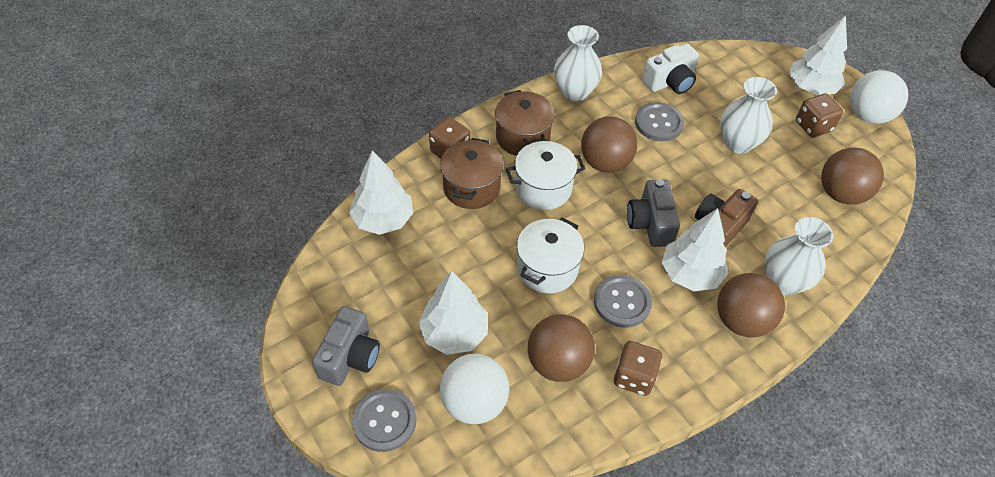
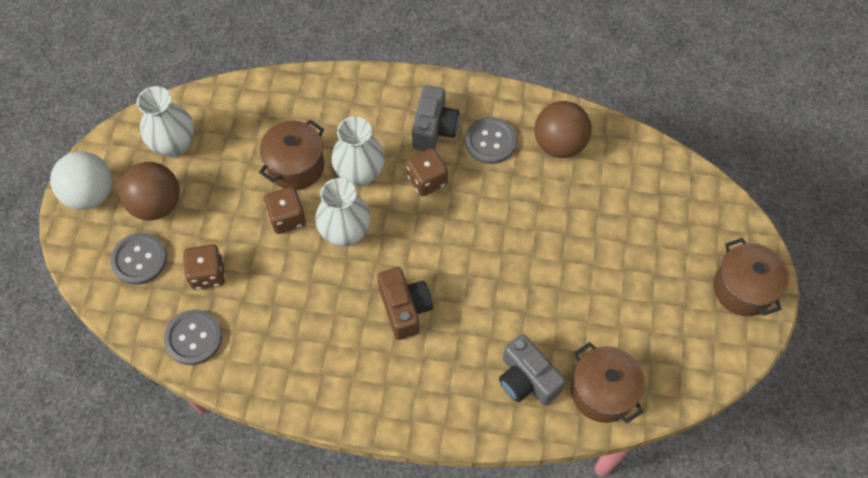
brown ball: 4 -> 2
brown pot: 2 -> 3
white ball: 2 -> 1
white camera: 1 -> 0
white pot: 2 -> 0
white tree: 4 -> 0

